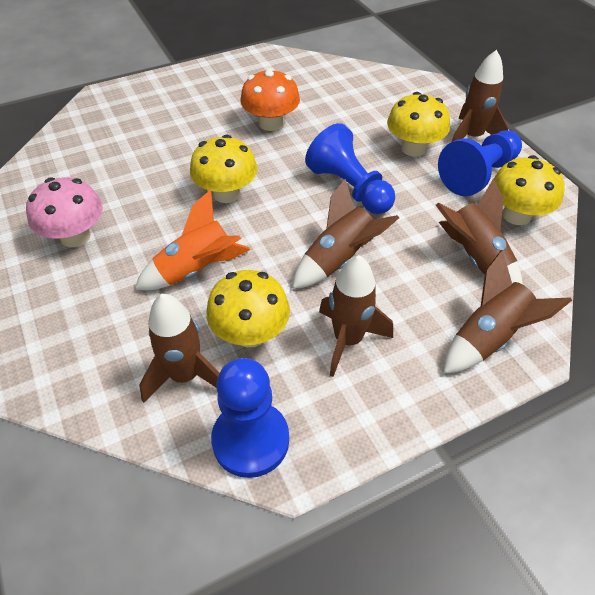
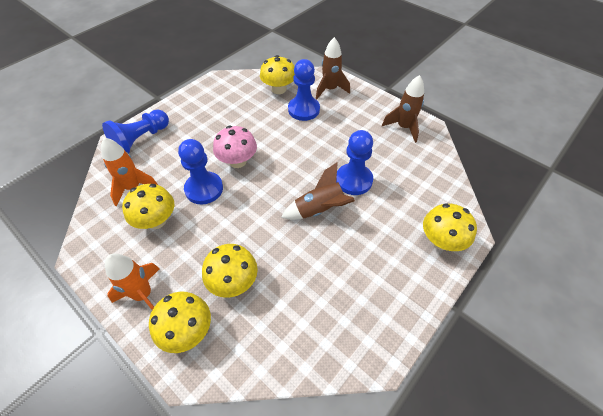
blue pawn: 3 -> 4
brown rocket: 6 -> 3
orange mushroom: 1 -> 0
orange rocket: 1 -> 2
yellow mushroom: 4 -> 5

